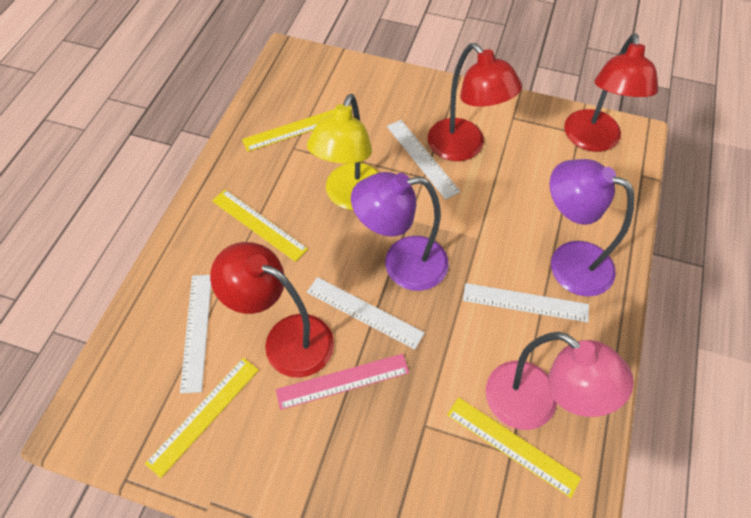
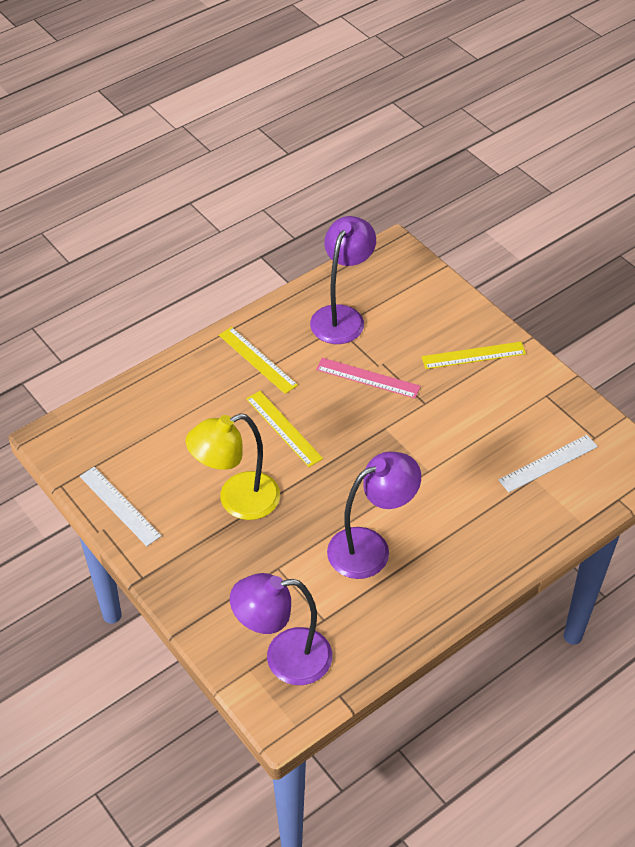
pink lamp: 1 -> 0
purple lamp: 2 -> 3
red lamp: 3 -> 0
white ruler: 4 -> 2
yellow ruler: 4 -> 3

